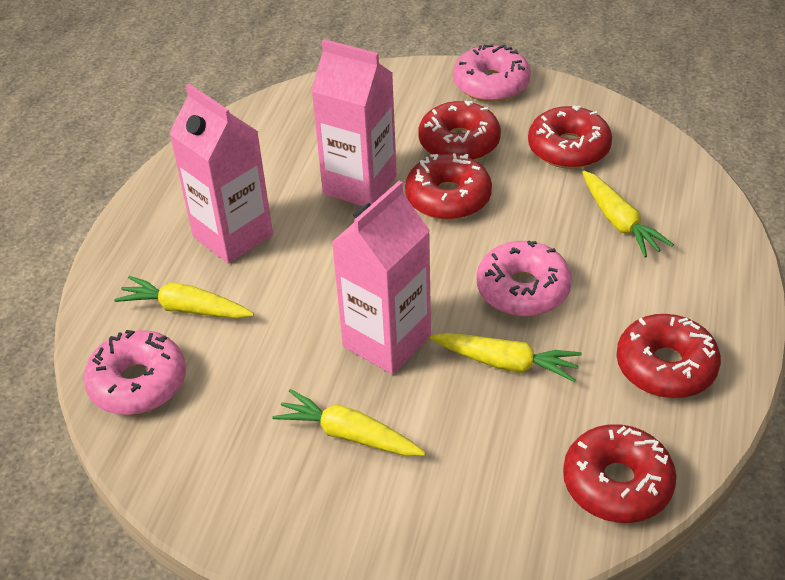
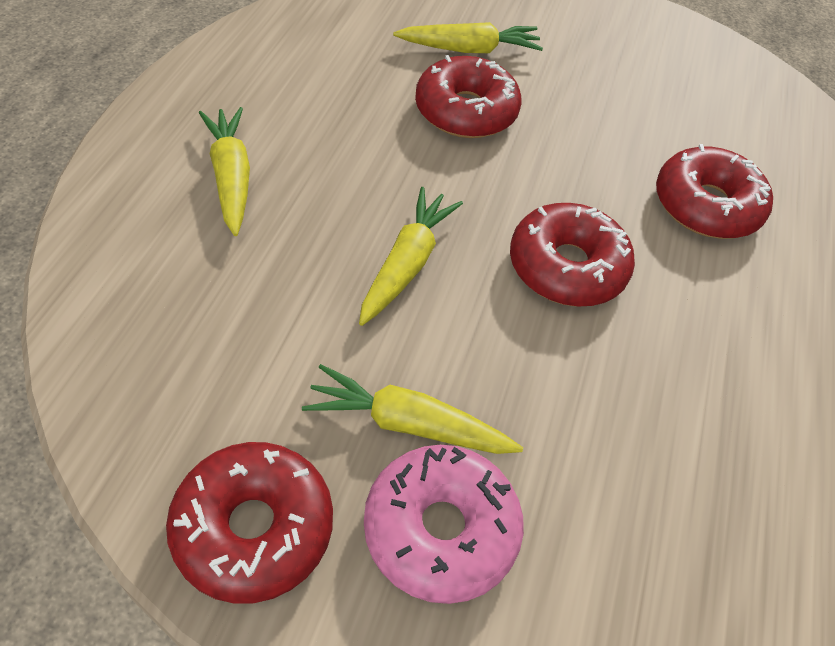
pink carton: 3 -> 0
pink donut: 3 -> 1
red donut: 5 -> 4

